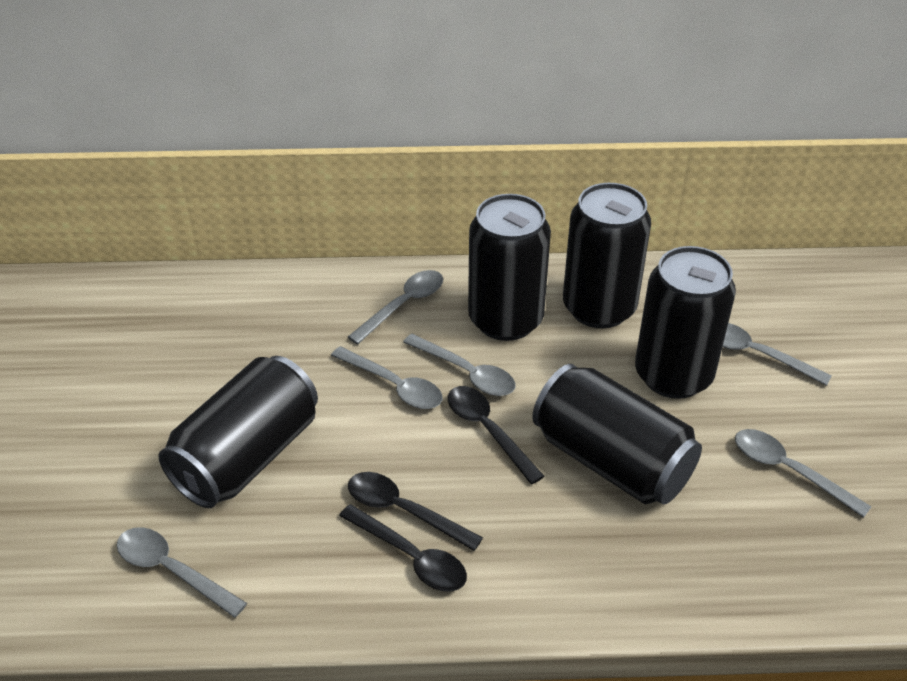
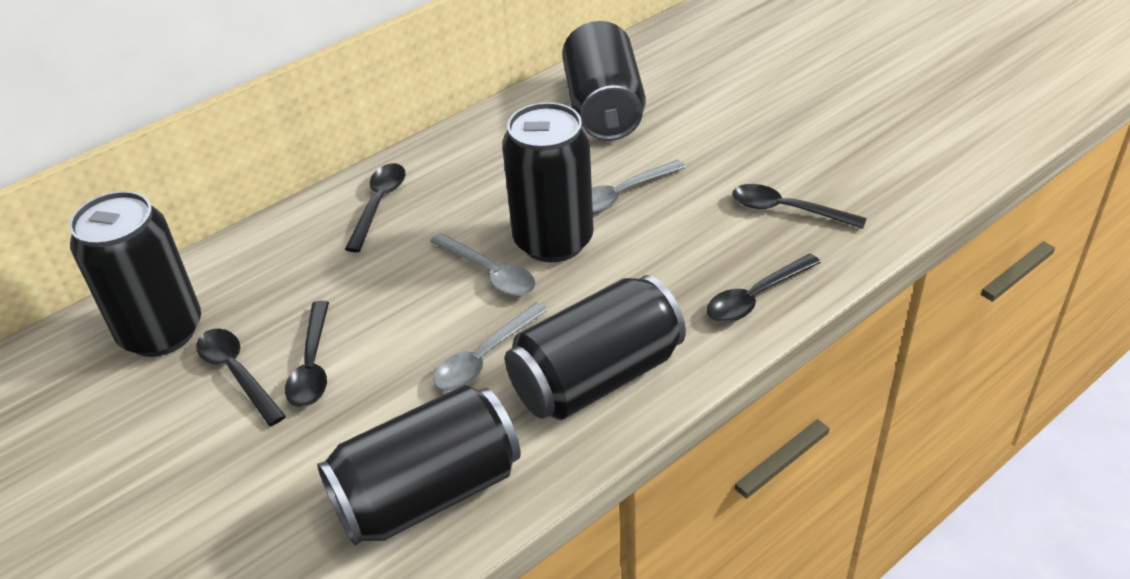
black spoon: 3 -> 5
grey spoon: 6 -> 3

